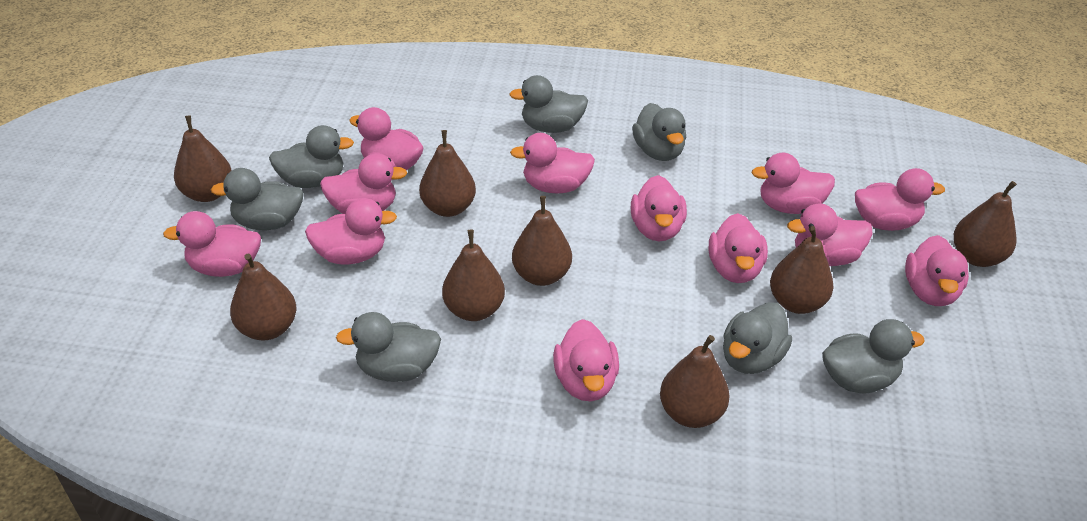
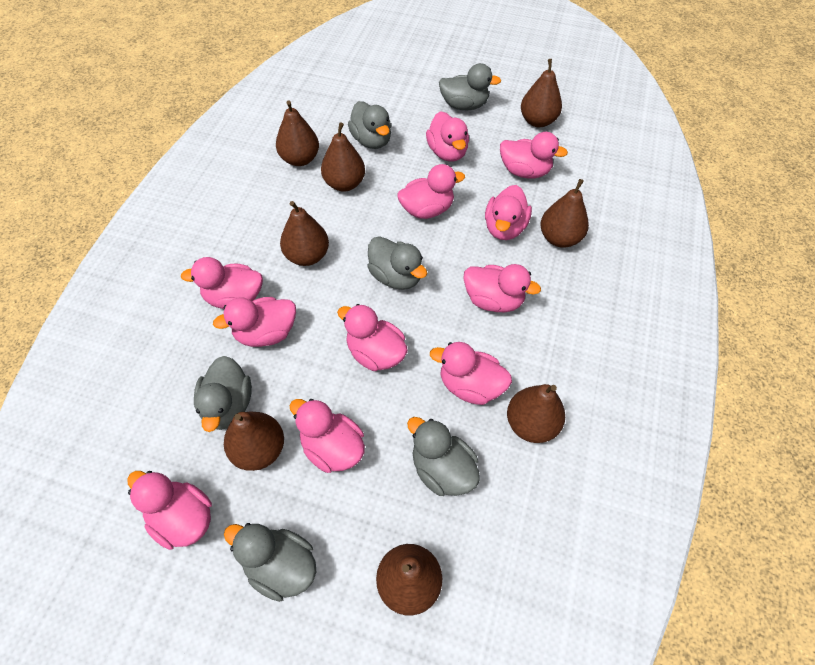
grey duck: 7 -> 6
pink duck: 12 -> 11

